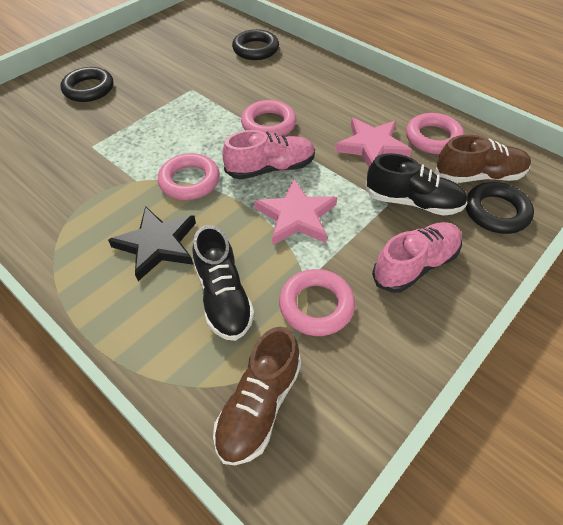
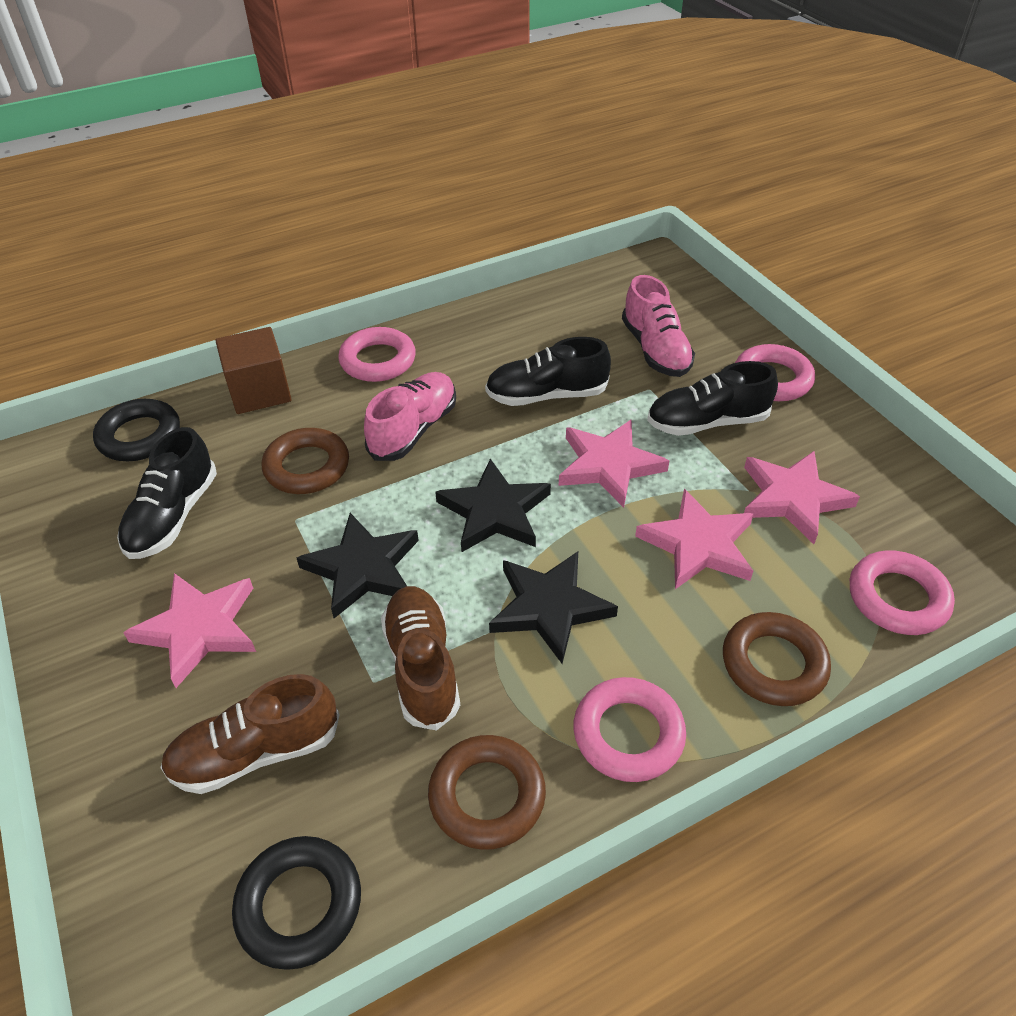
black ring: 3 -> 2
black shoe: 2 -> 3
black star: 1 -> 3
brown cube: 0 -> 1
brown ring: 0 -> 3
pink star: 2 -> 4

